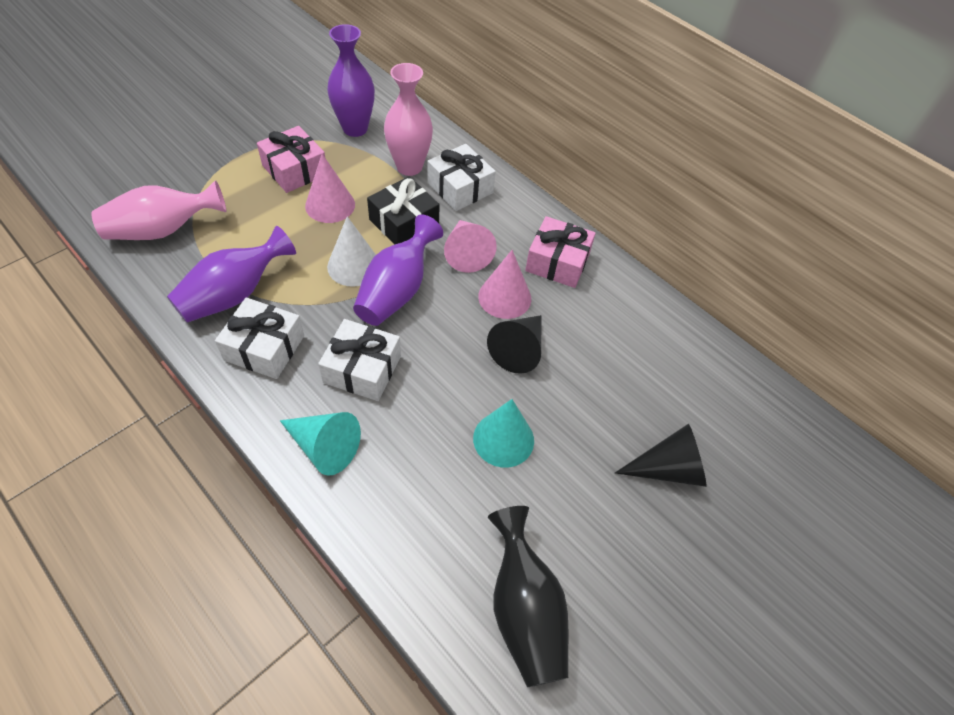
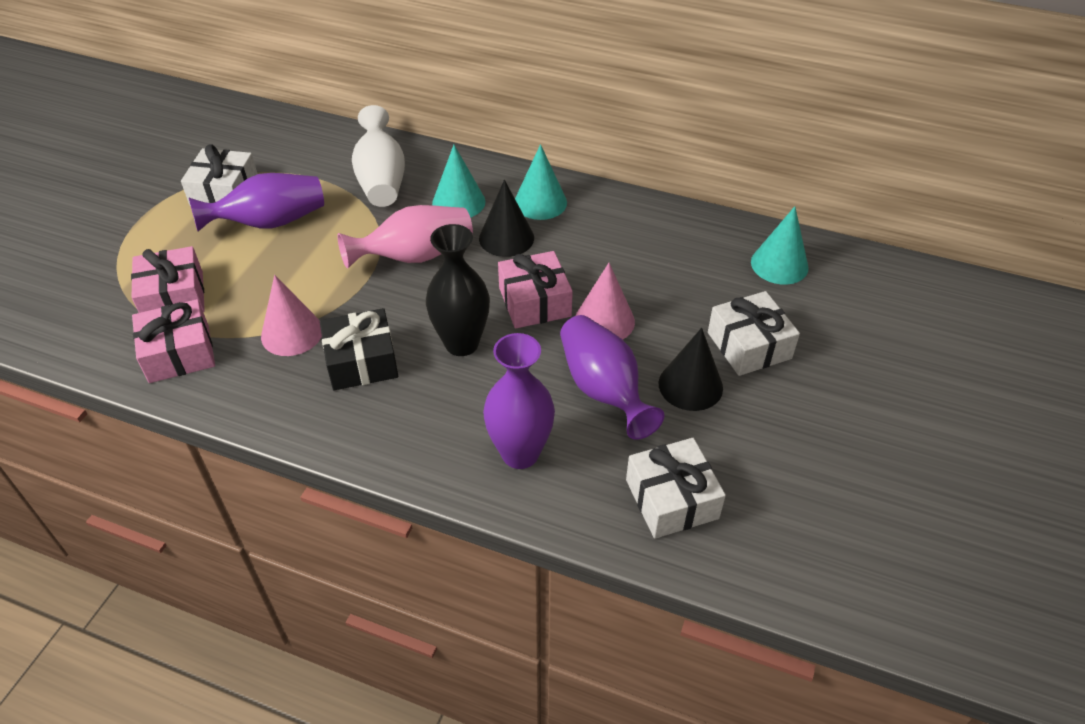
pink cone: 3 -> 2
pink gift: 2 -> 3
pink vase: 2 -> 1
turquoise cone: 2 -> 3
white cone: 1 -> 0
white vase: 0 -> 1

